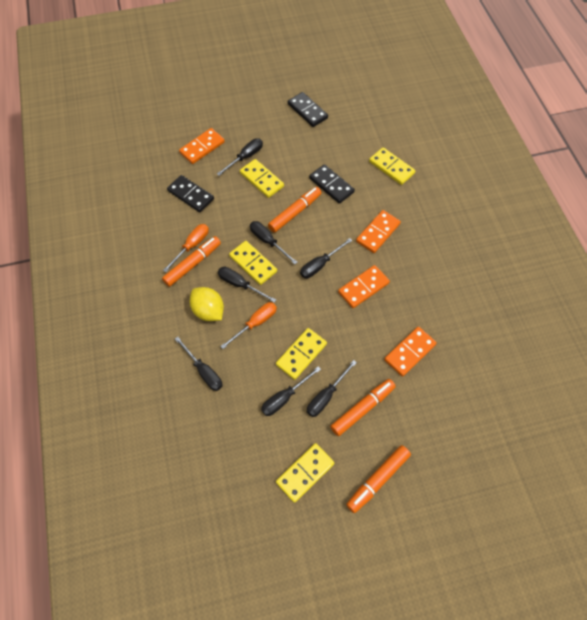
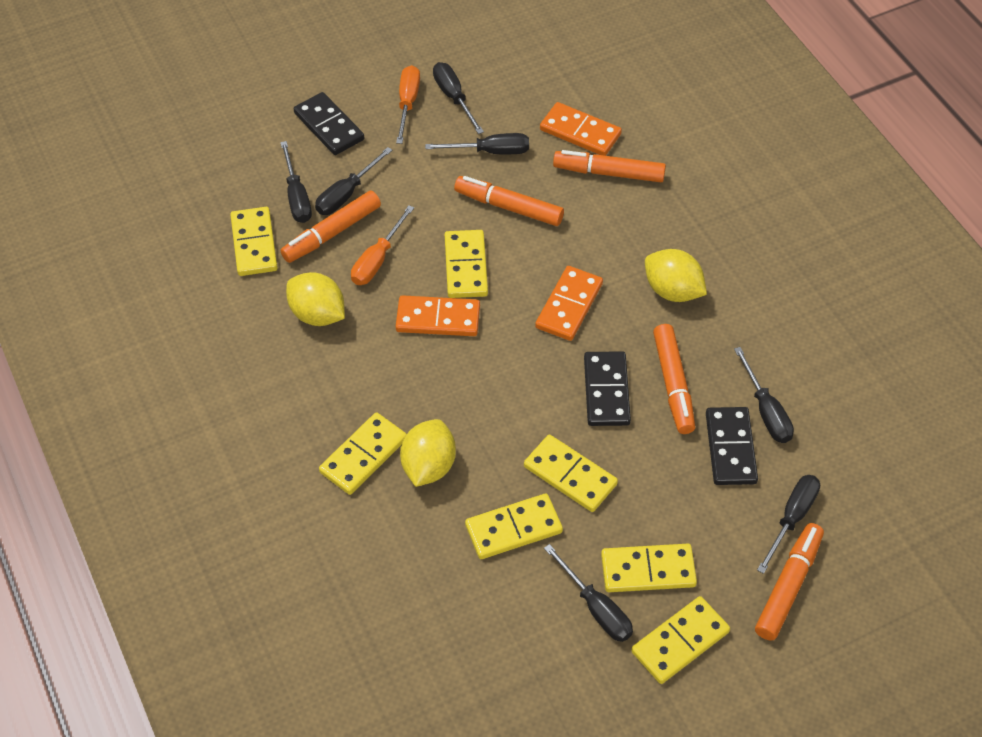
orange domino: 4 -> 3
orange marker: 4 -> 5
yellow domino: 5 -> 7
yellow lemon: 1 -> 3

